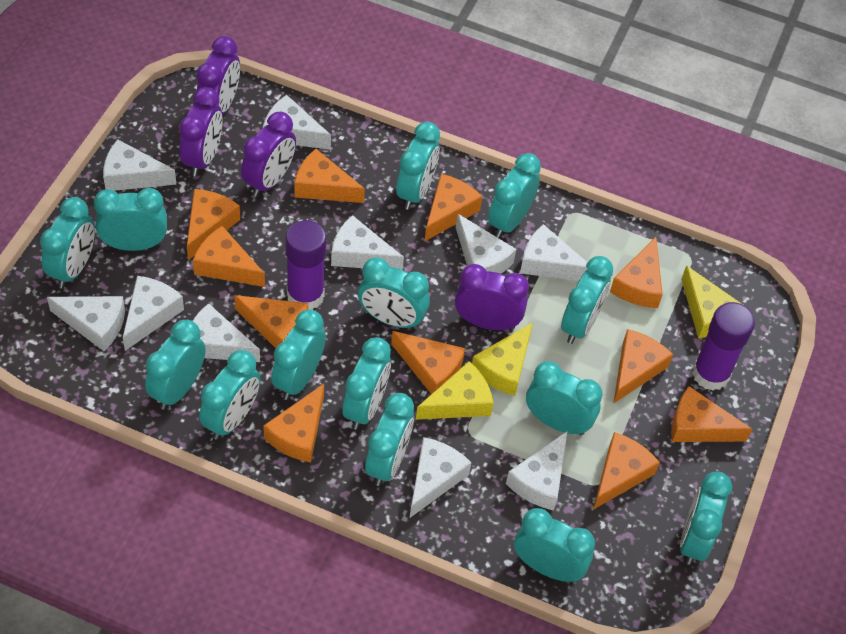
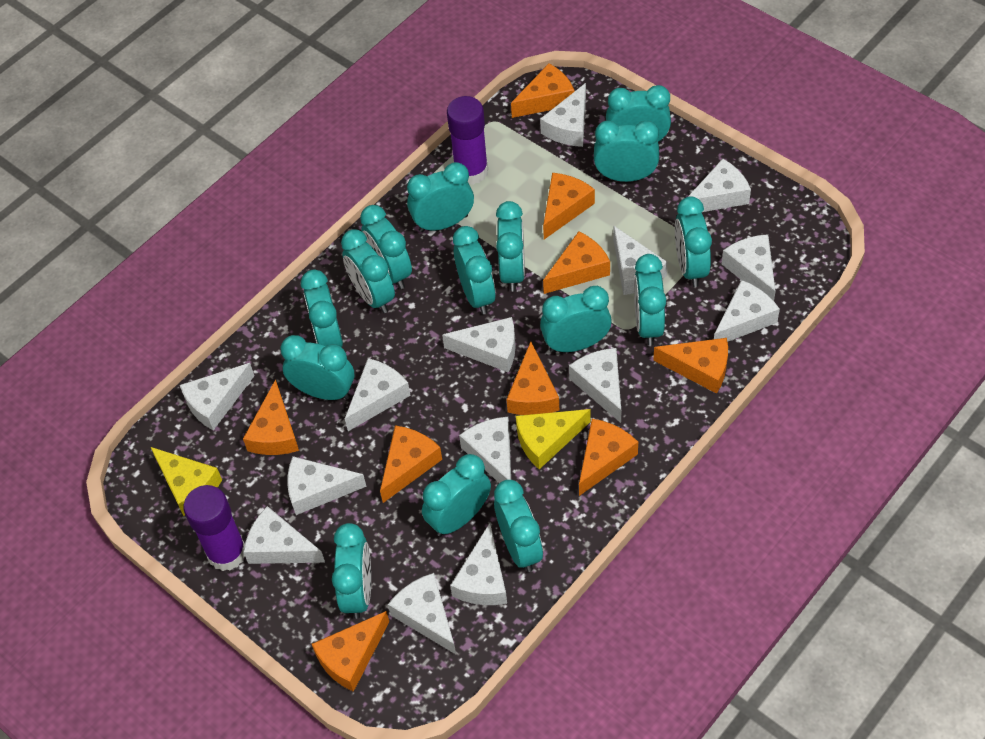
orange cheese: 11 -> 9
purple clock: 4 -> 0
turquoise clock: 14 -> 15
white cheese: 10 -> 14
yellow cheese: 3 -> 2

